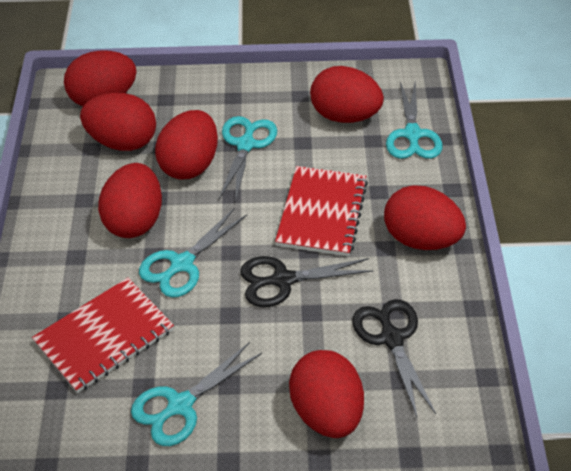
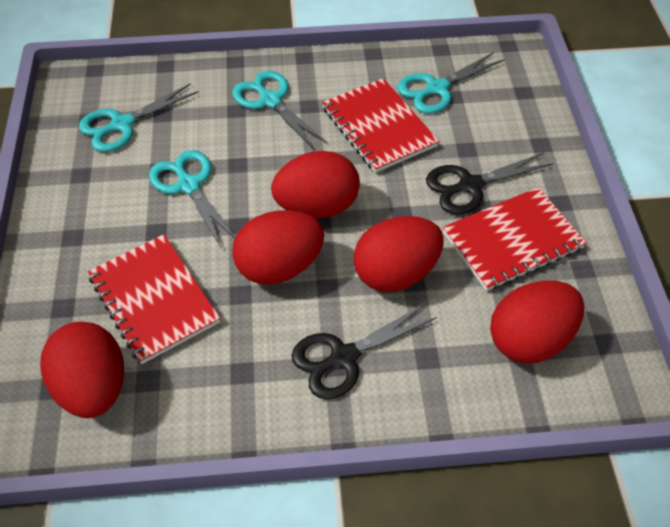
red egg: 7 -> 5
red notebook: 2 -> 3

